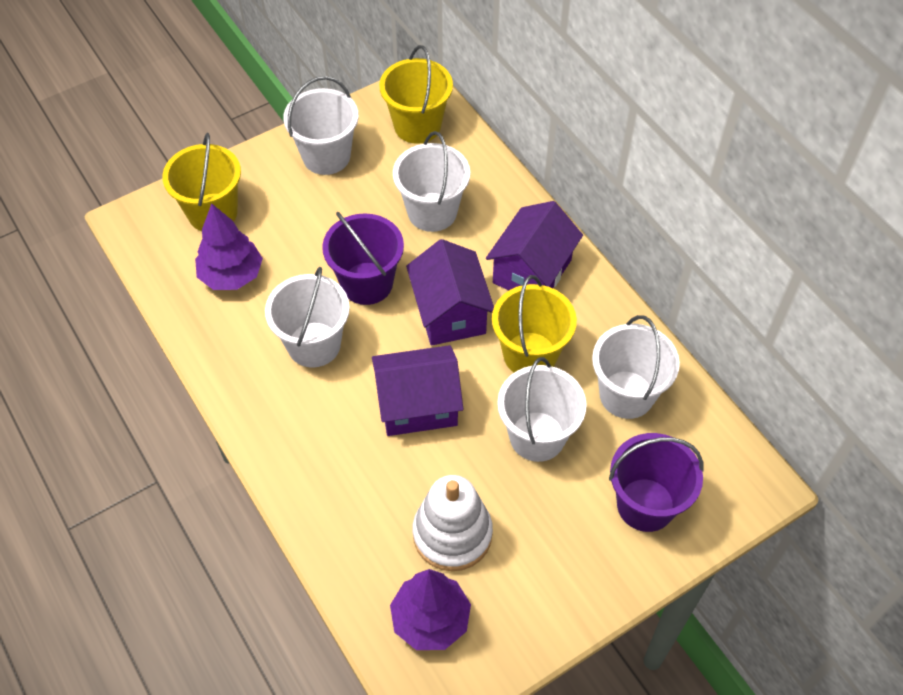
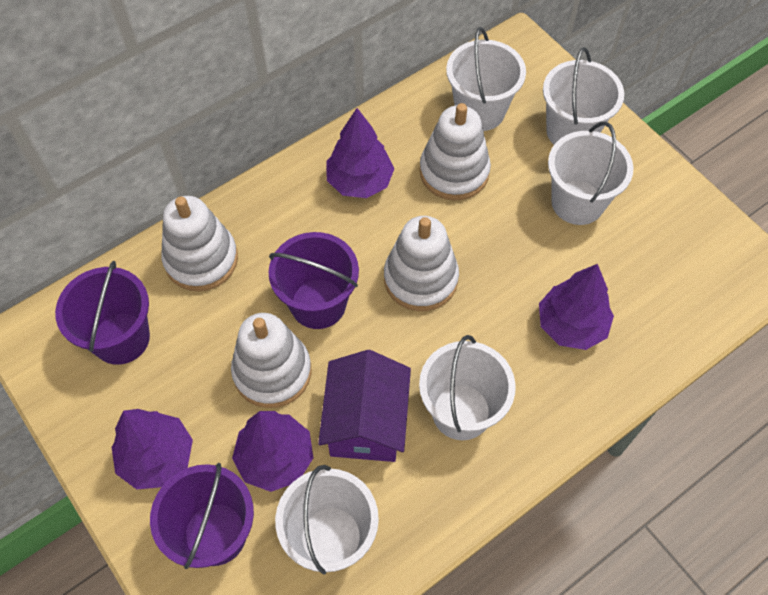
purple bucket: 2 -> 3
purple house: 3 -> 1
purple tree: 2 -> 4
white stacking toy: 1 -> 4
yellow bucket: 3 -> 0

